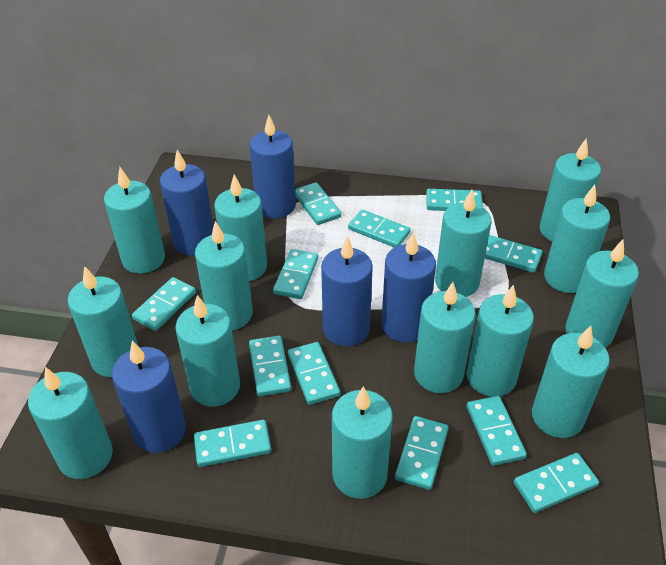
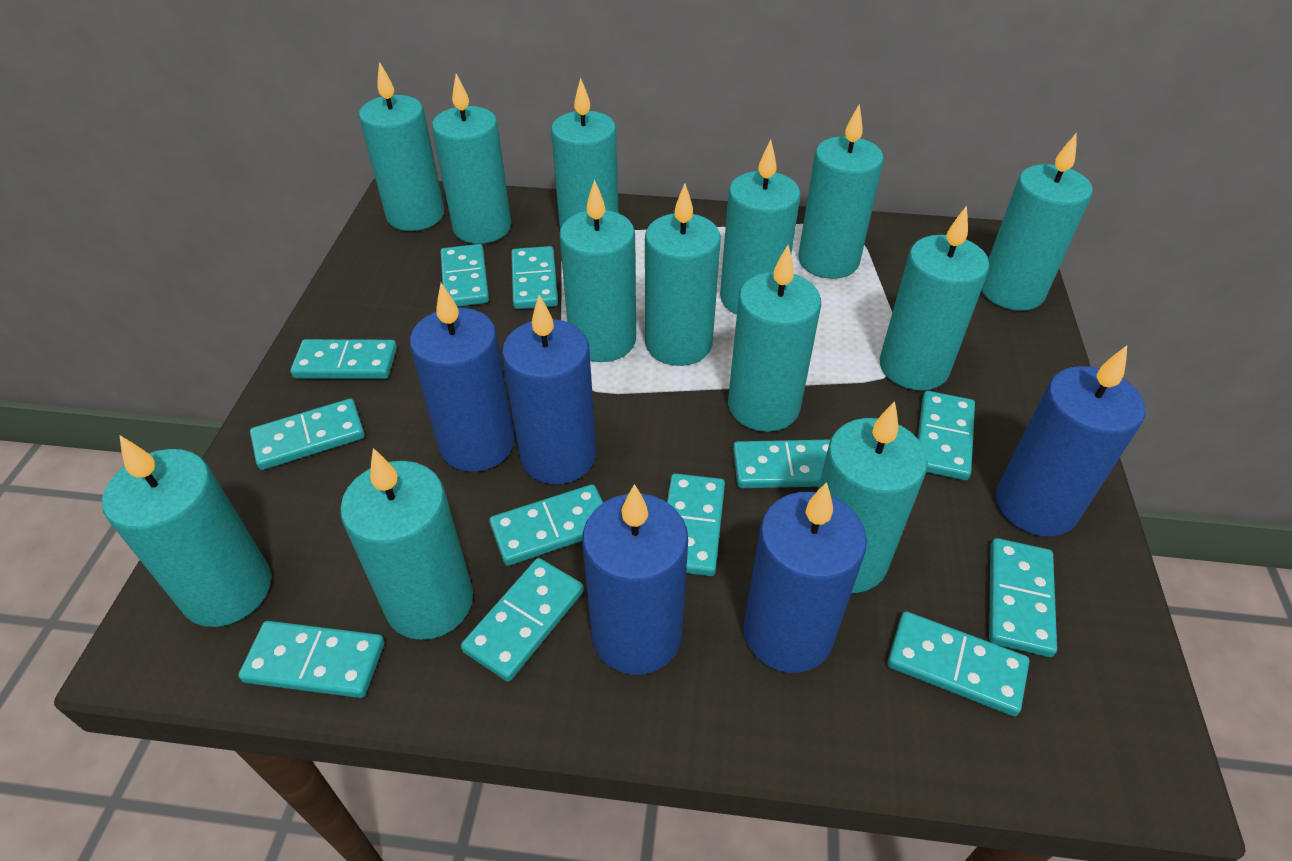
turquoise candle: 14 -> 13

